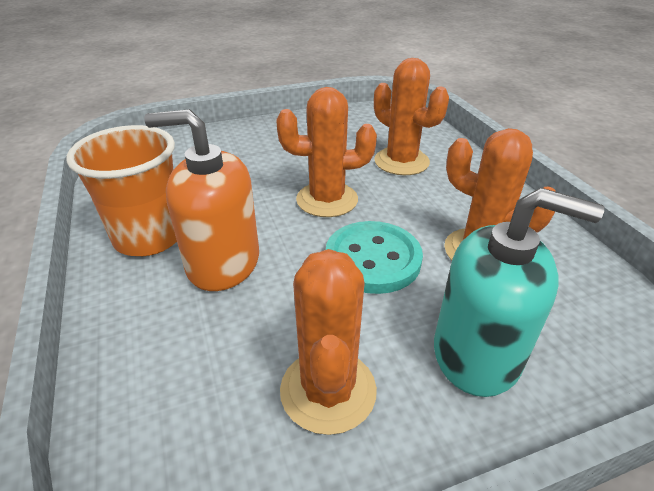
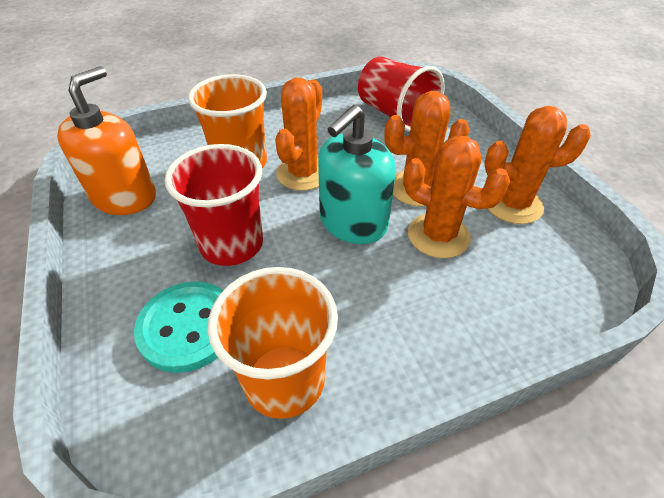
orange cup: 1 -> 2
red cup: 0 -> 2

